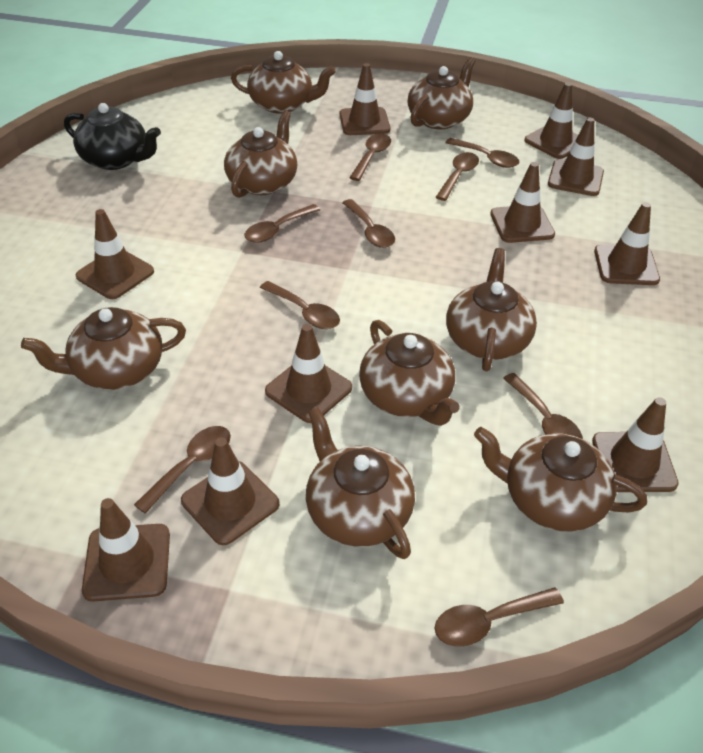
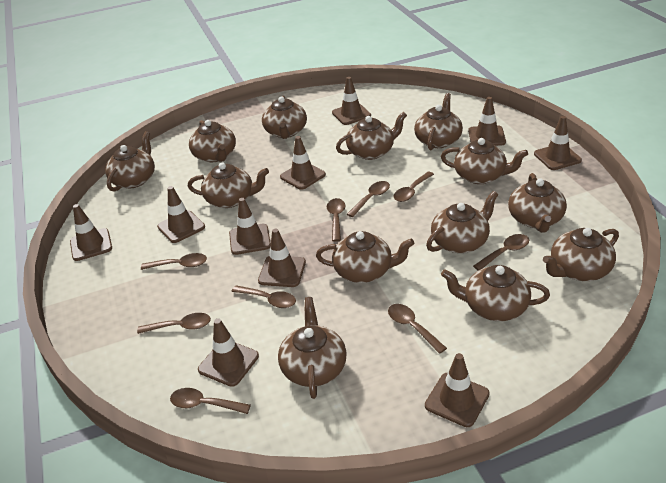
black teapot: 1 -> 0
brown teapot: 8 -> 13

